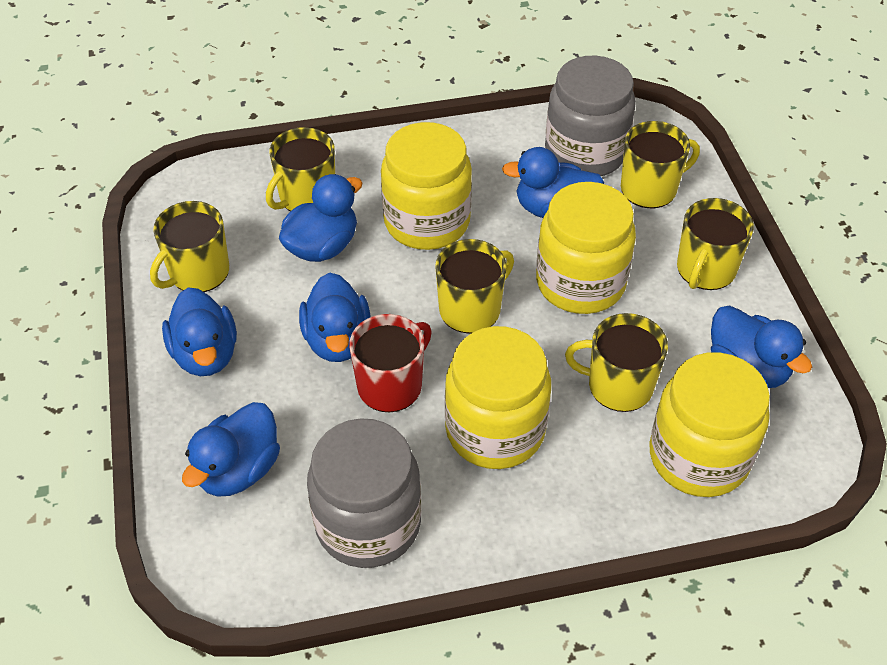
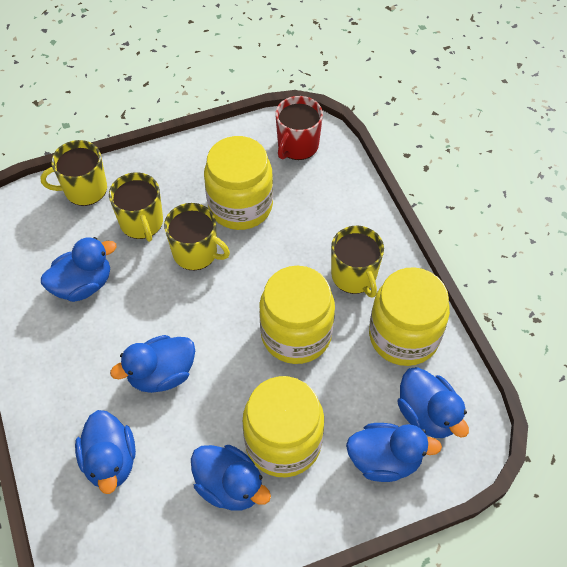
grey jar: 2 -> 0
yellow mug: 6 -> 4

